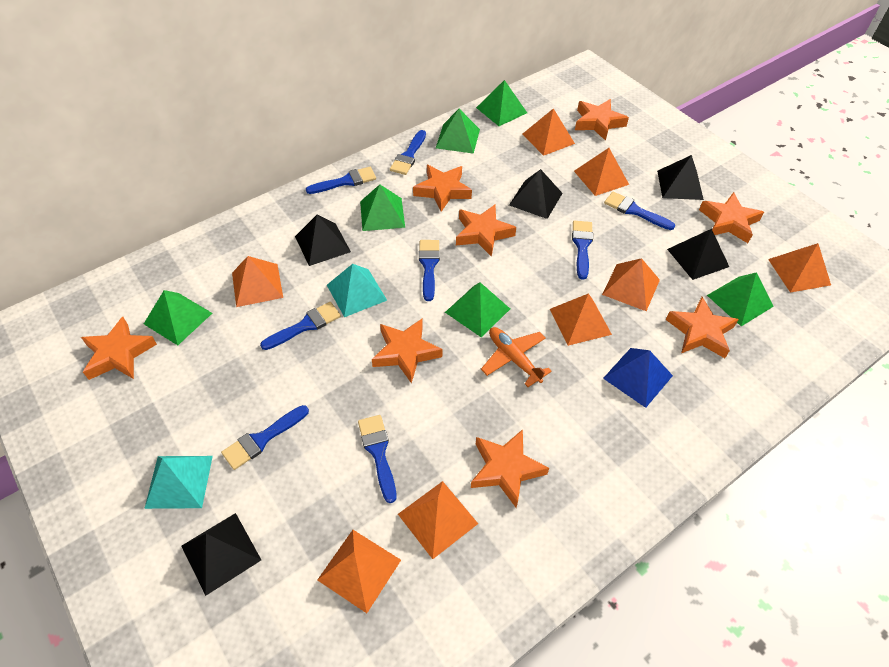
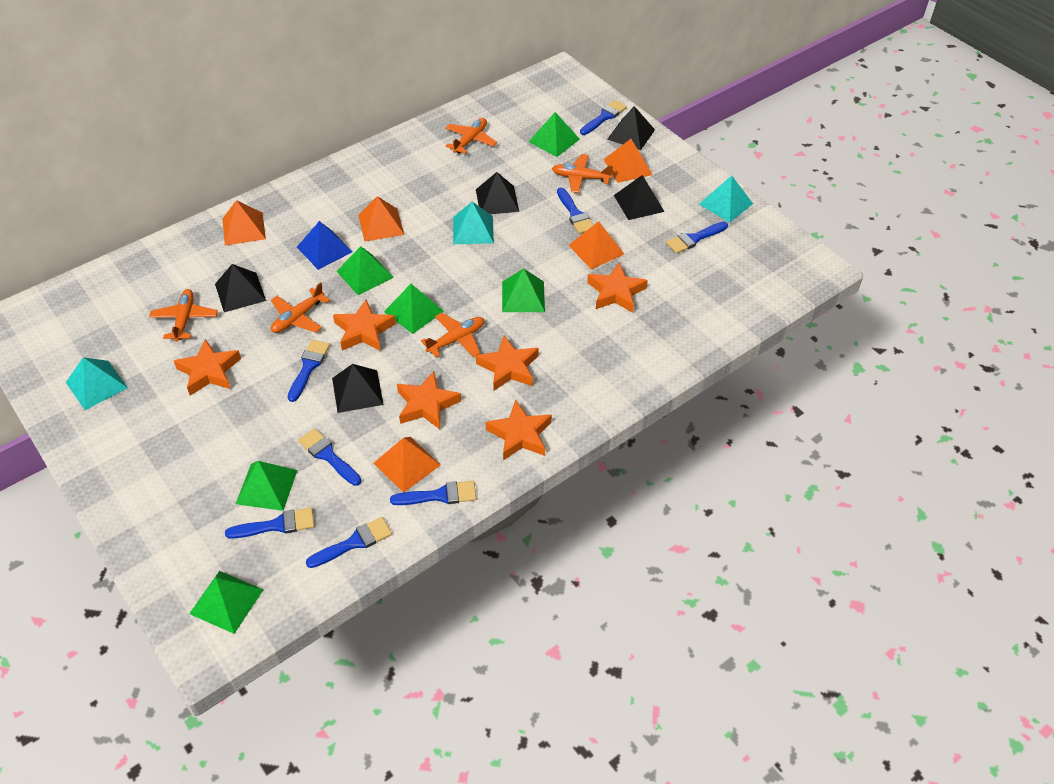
orange plane: 1 -> 5
orange pyramid: 8 -> 5
orange star: 8 -> 6
turquoise pyramid: 2 -> 3

